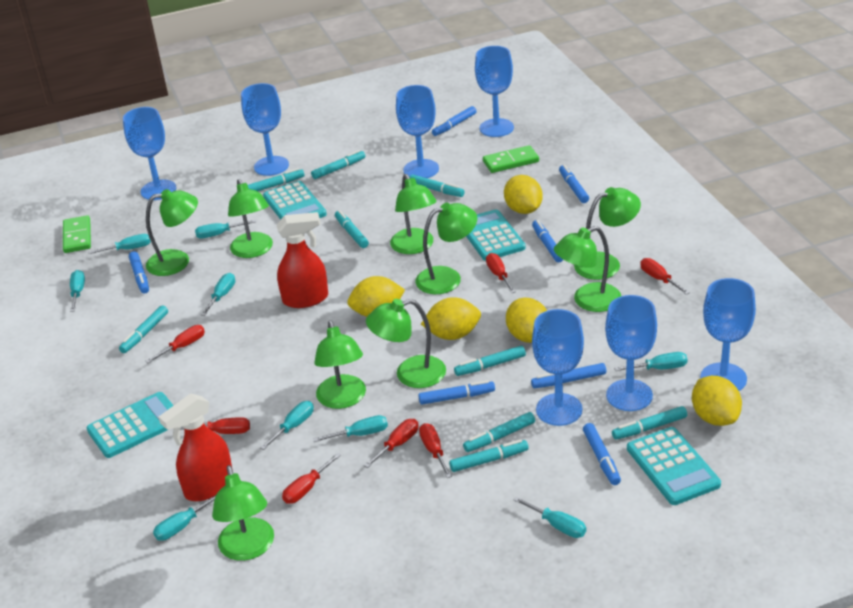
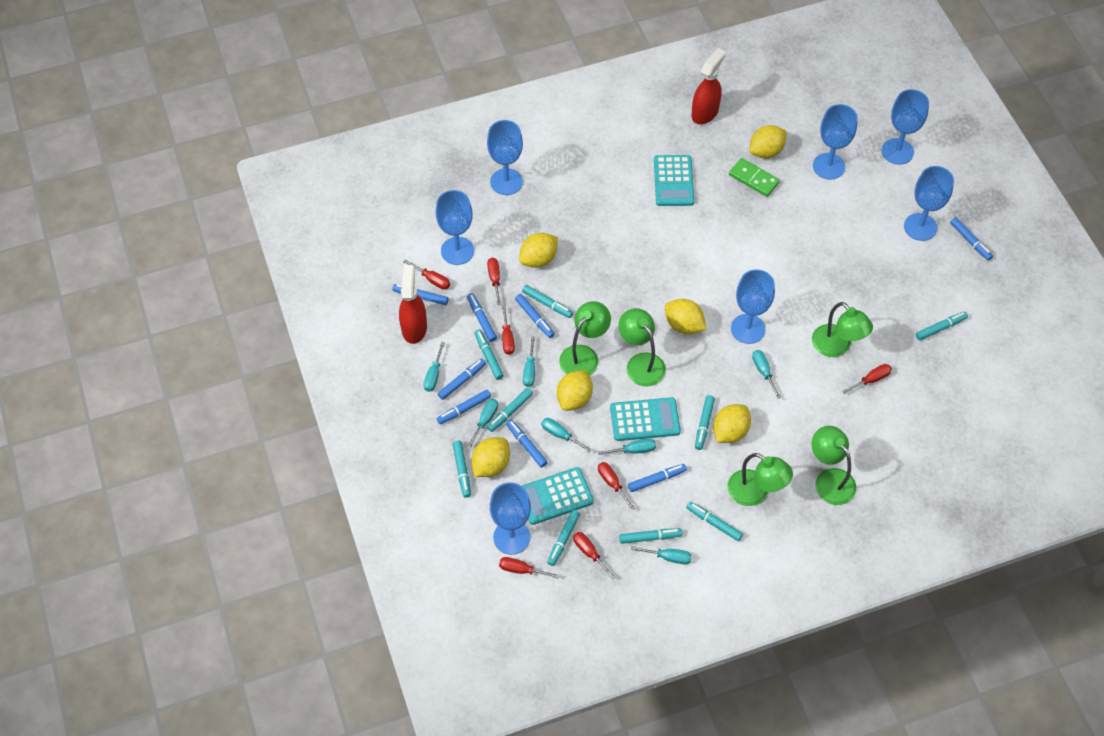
blue marker: 7 -> 8
green domino: 2 -> 1
green lamp: 9 -> 5
turquoise calculator: 4 -> 3
turquoise screwdriver: 9 -> 7
yellow lemon: 5 -> 6

